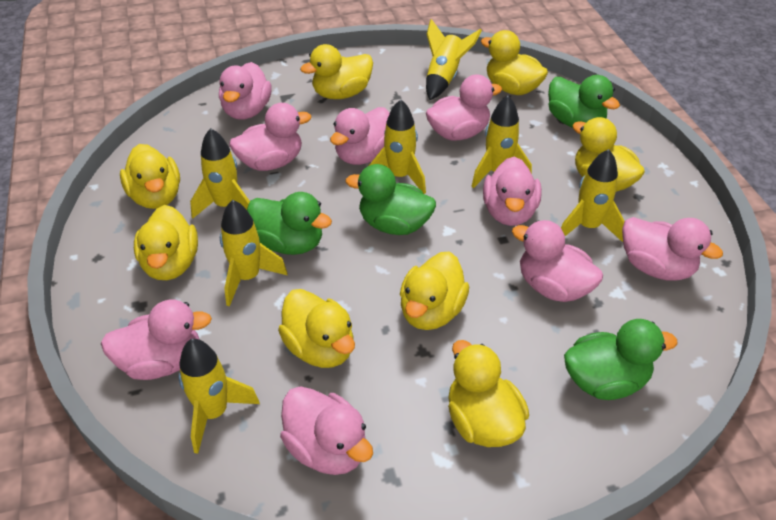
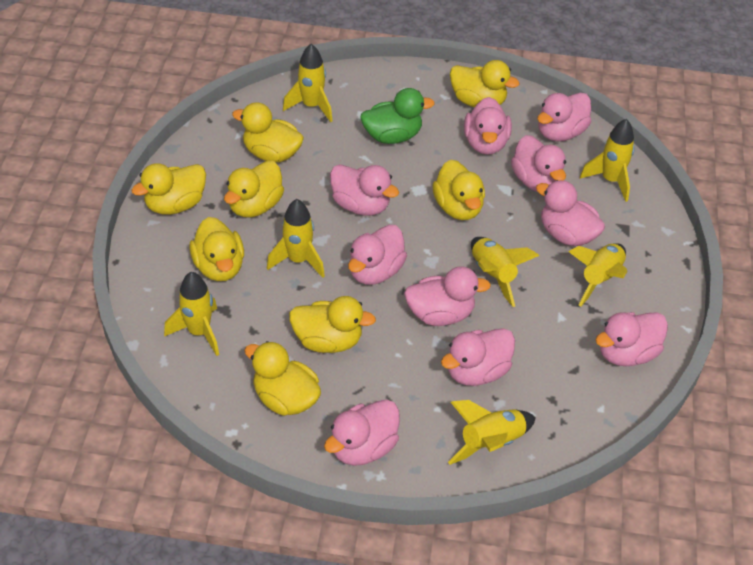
green duck: 4 -> 1
pink duck: 9 -> 10

